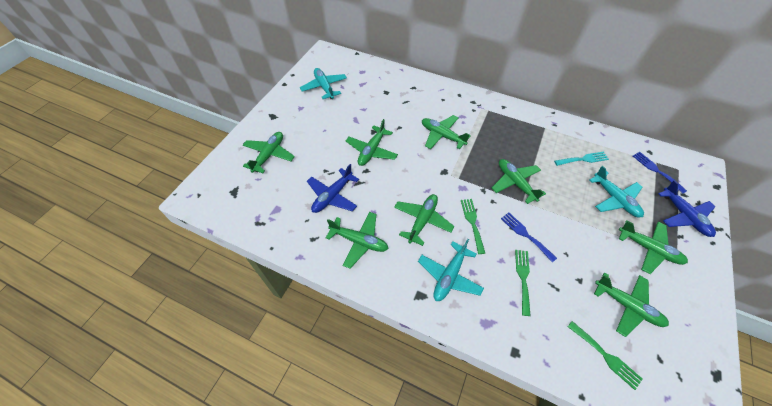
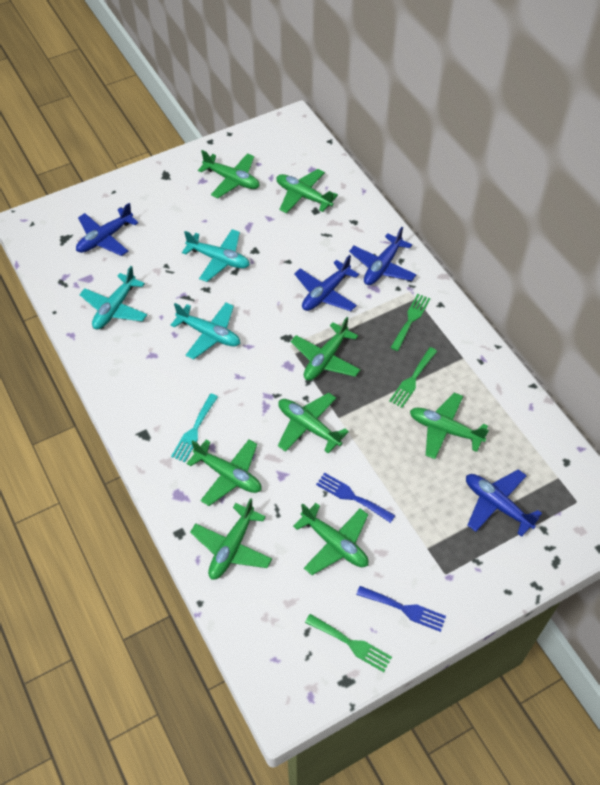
blue plane: 2 -> 4

